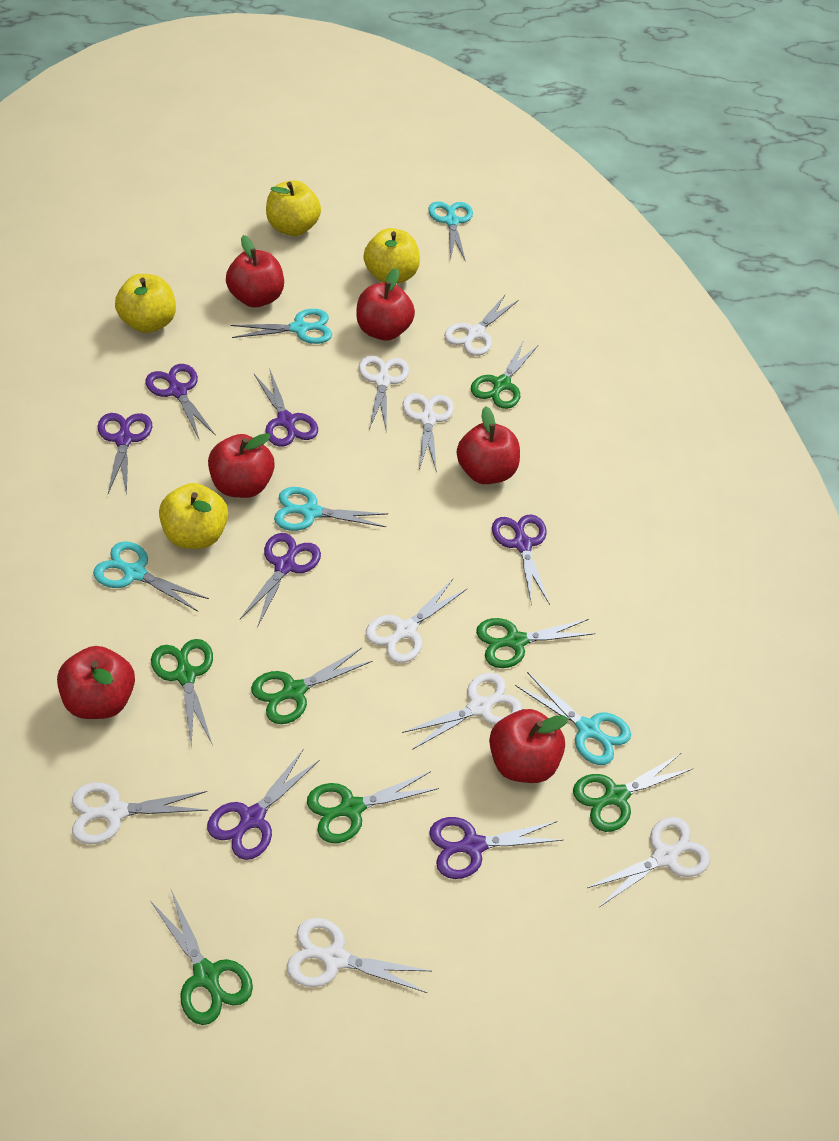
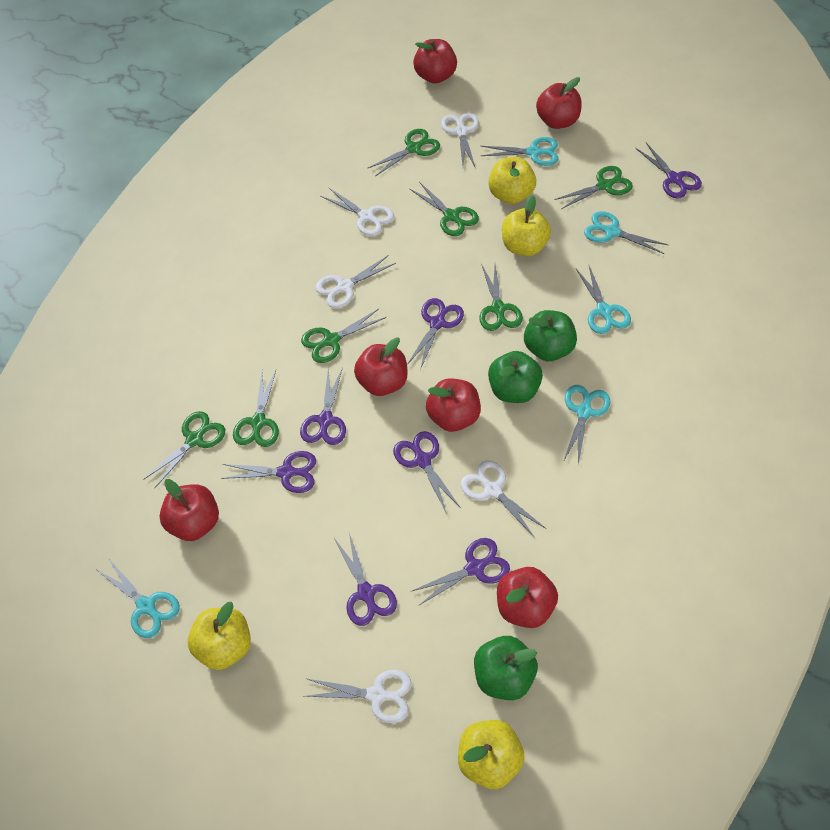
green apple: 0 -> 3
white scissors: 8 -> 5

